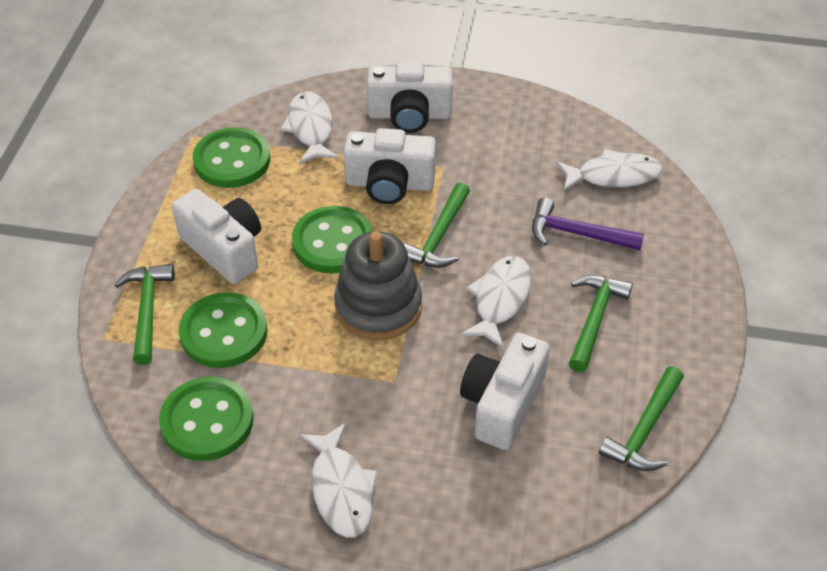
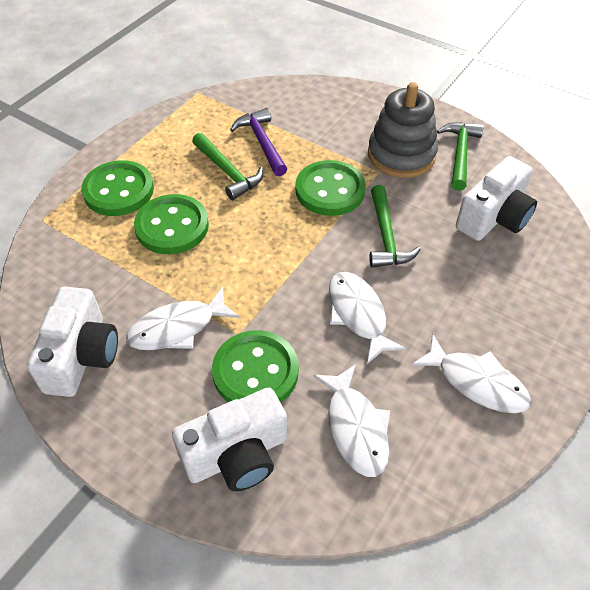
green hammer: 4 -> 3
white camera: 4 -> 3

